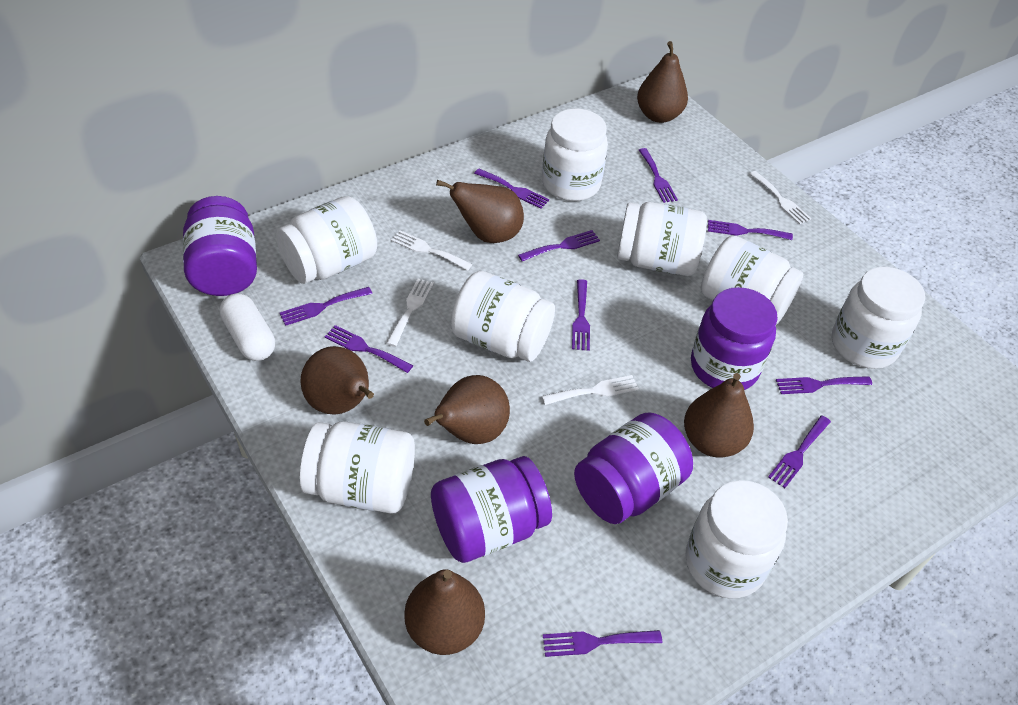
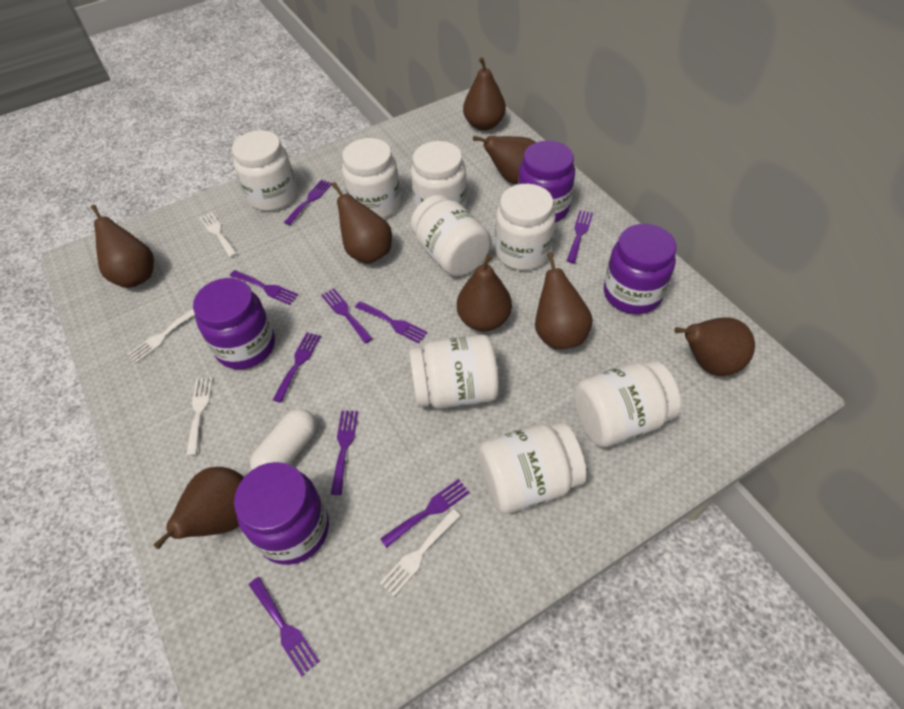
brown pear: 6 -> 8
purple fork: 10 -> 9

